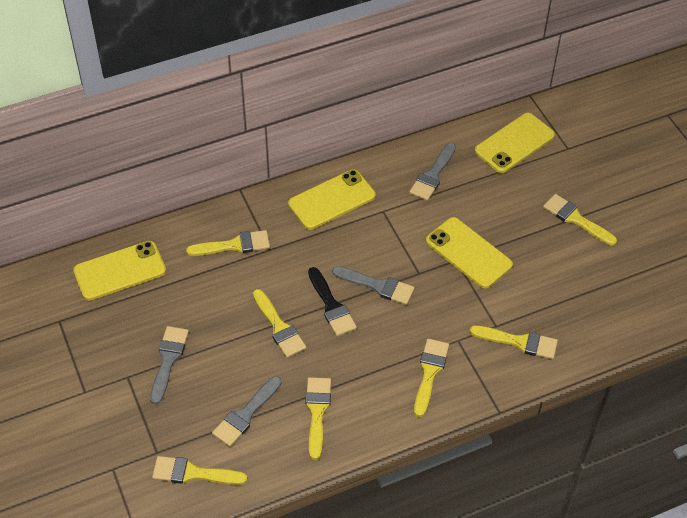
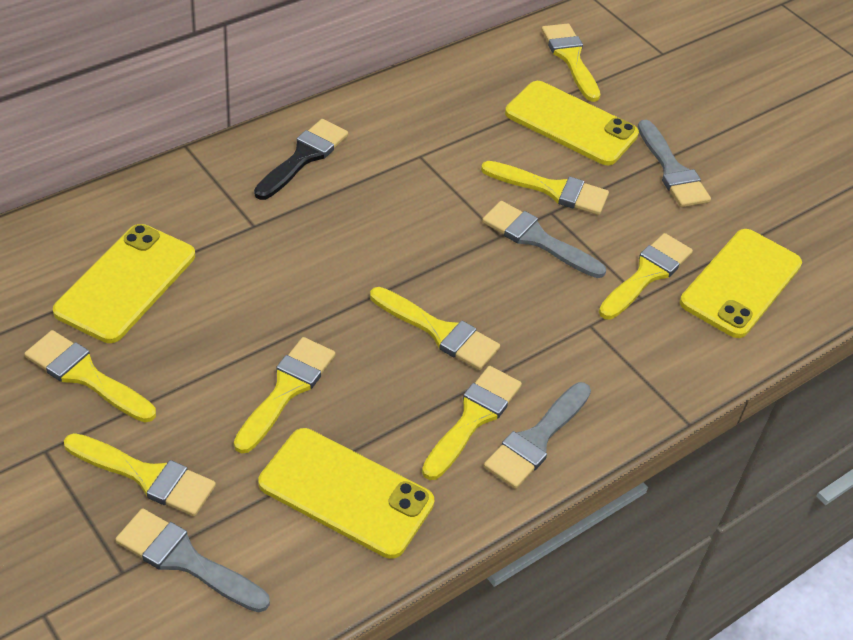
yellow brush: 7 -> 8

